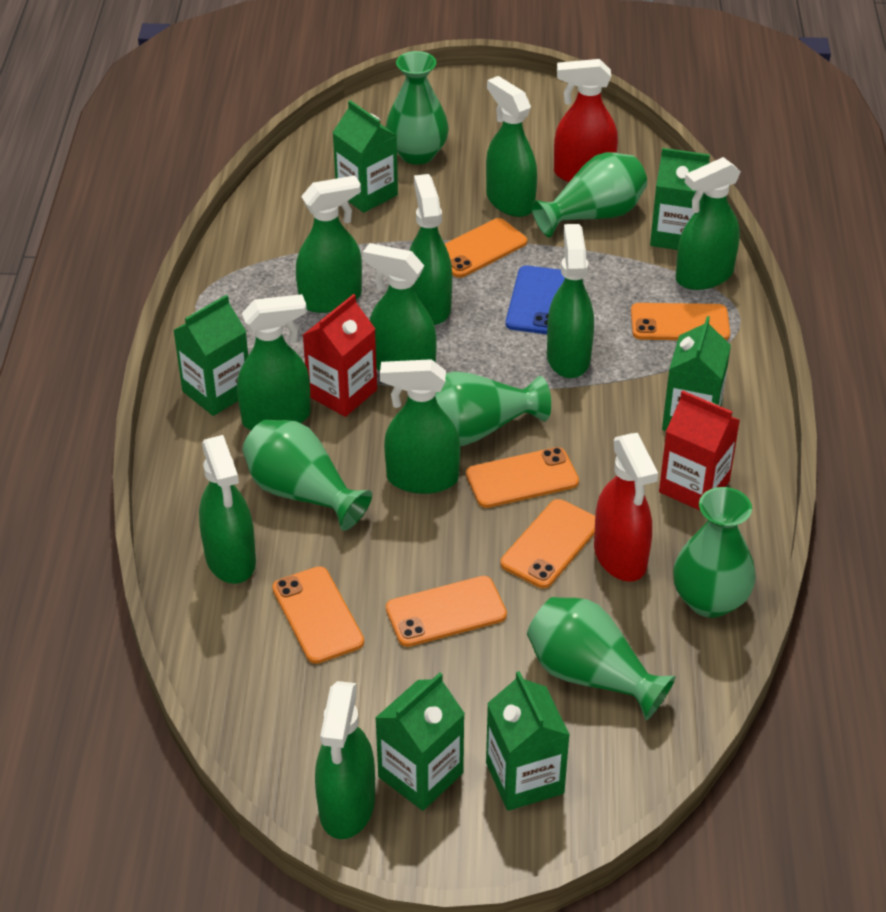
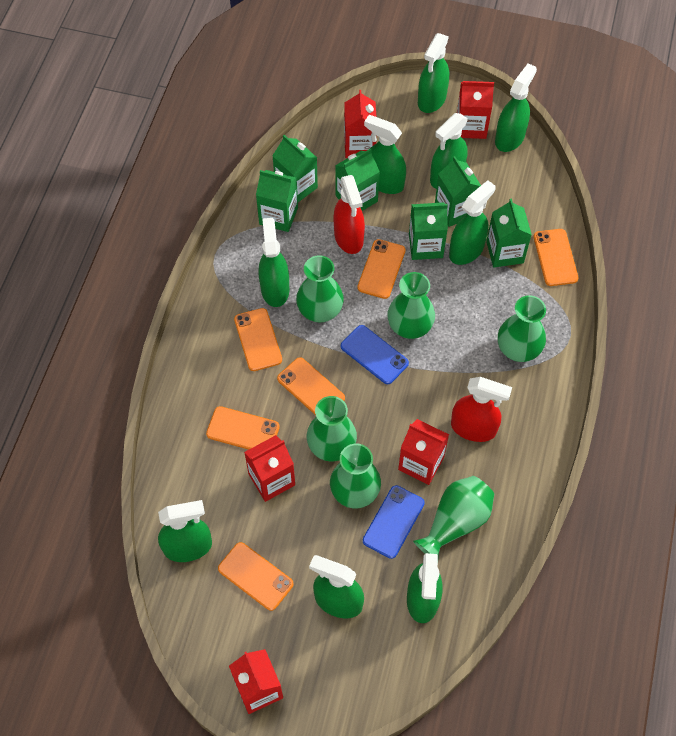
blue phone: 1 -> 2
green spray bottle: 10 -> 9
red carton: 2 -> 5

